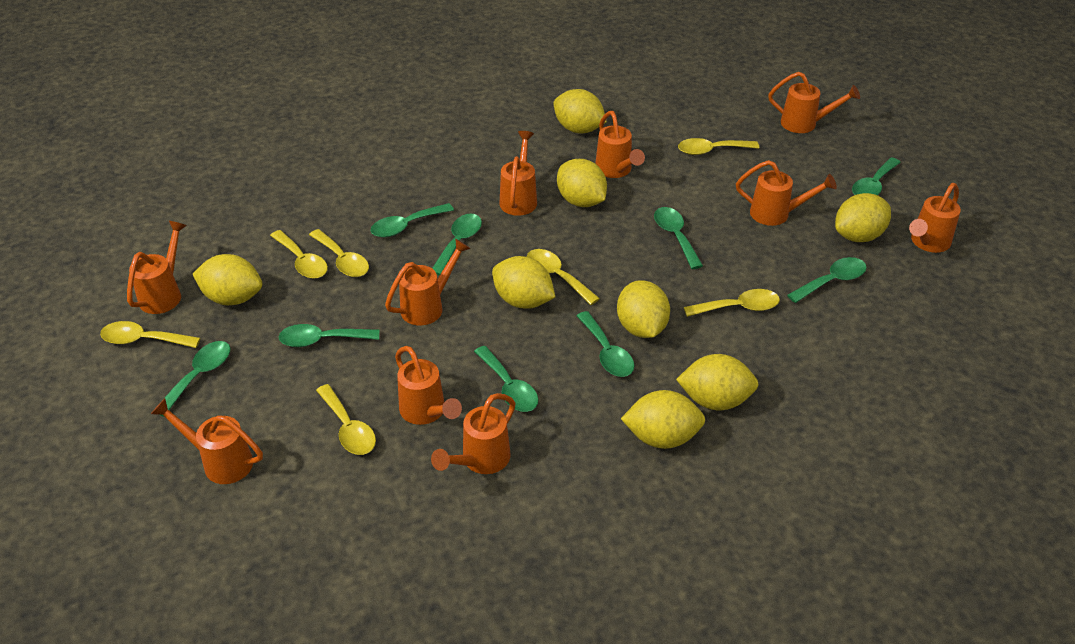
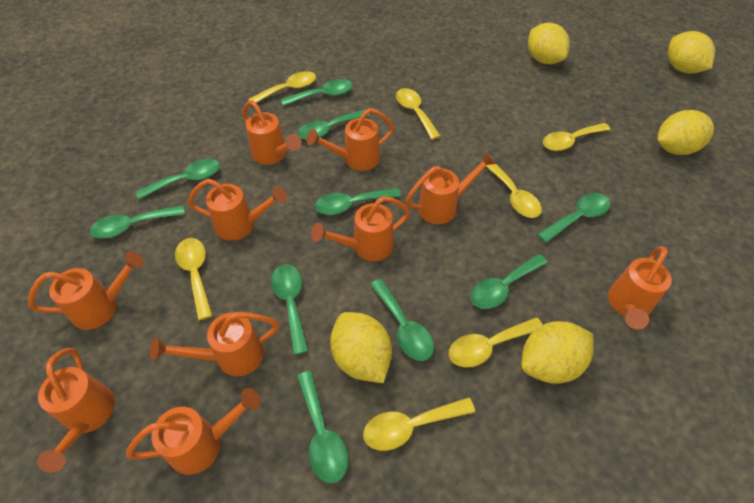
green spoon: 9 -> 10
yellow lemon: 8 -> 5

